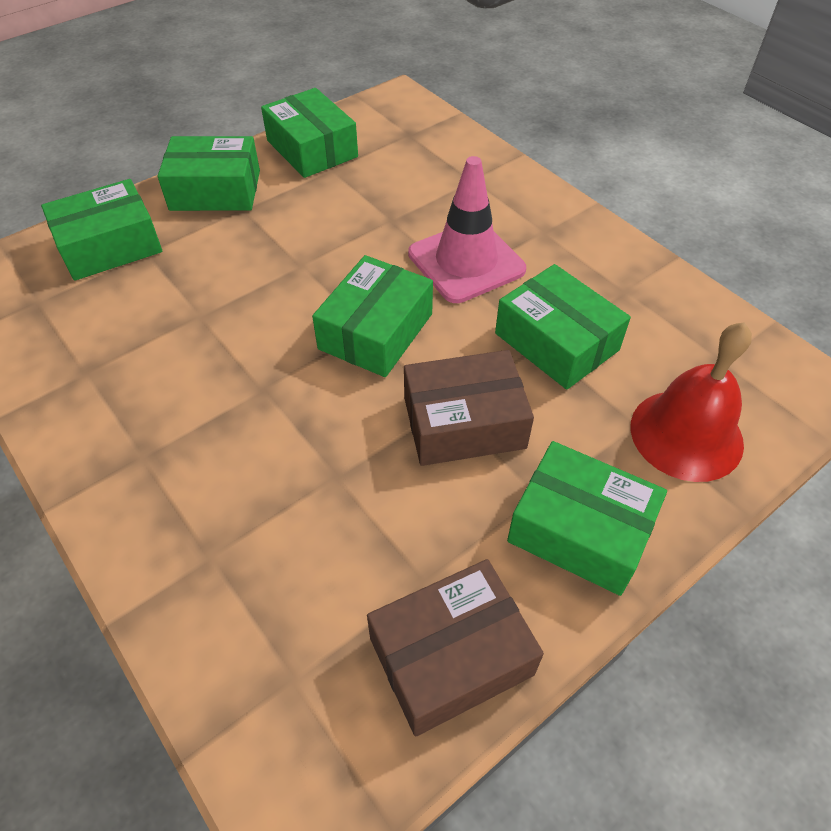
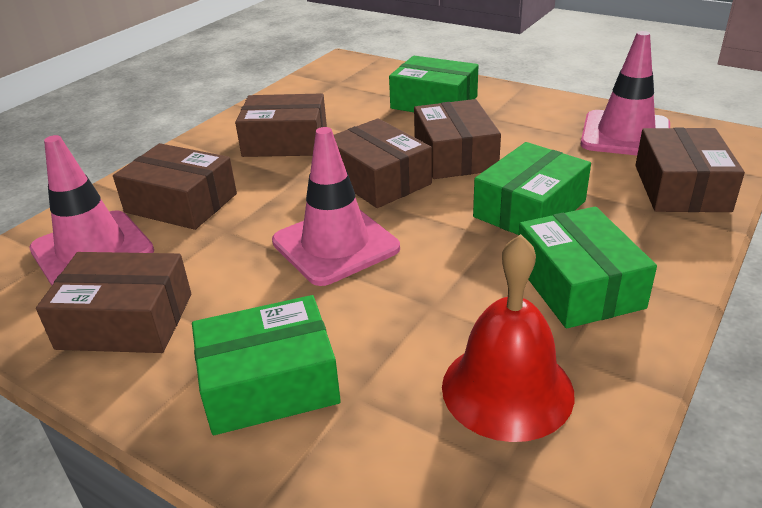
brown box: 2 -> 6
green box: 6 -> 4
pink traffic cone: 1 -> 3

